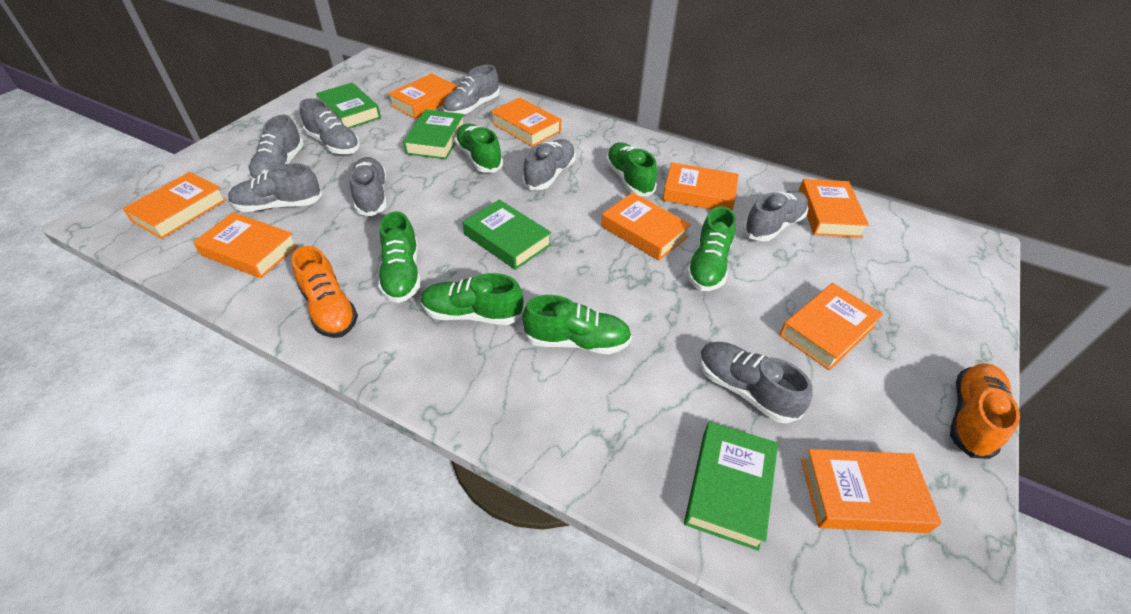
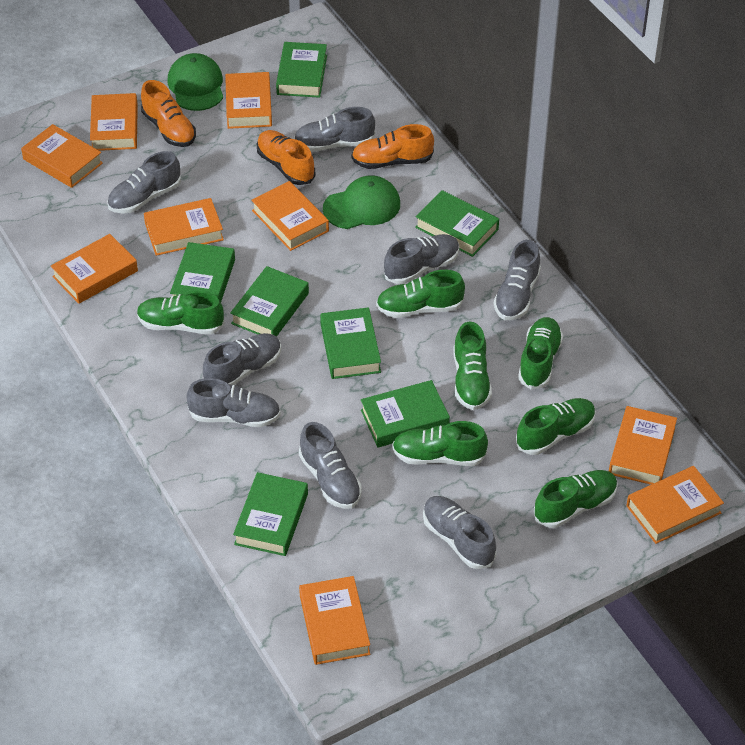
green book: 4 -> 7
green cap: 0 -> 2
green shoe: 6 -> 7
orange shoe: 2 -> 3

